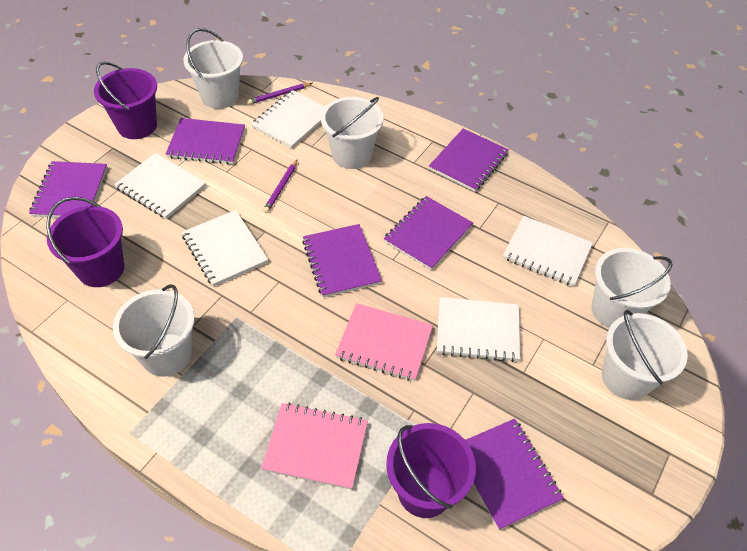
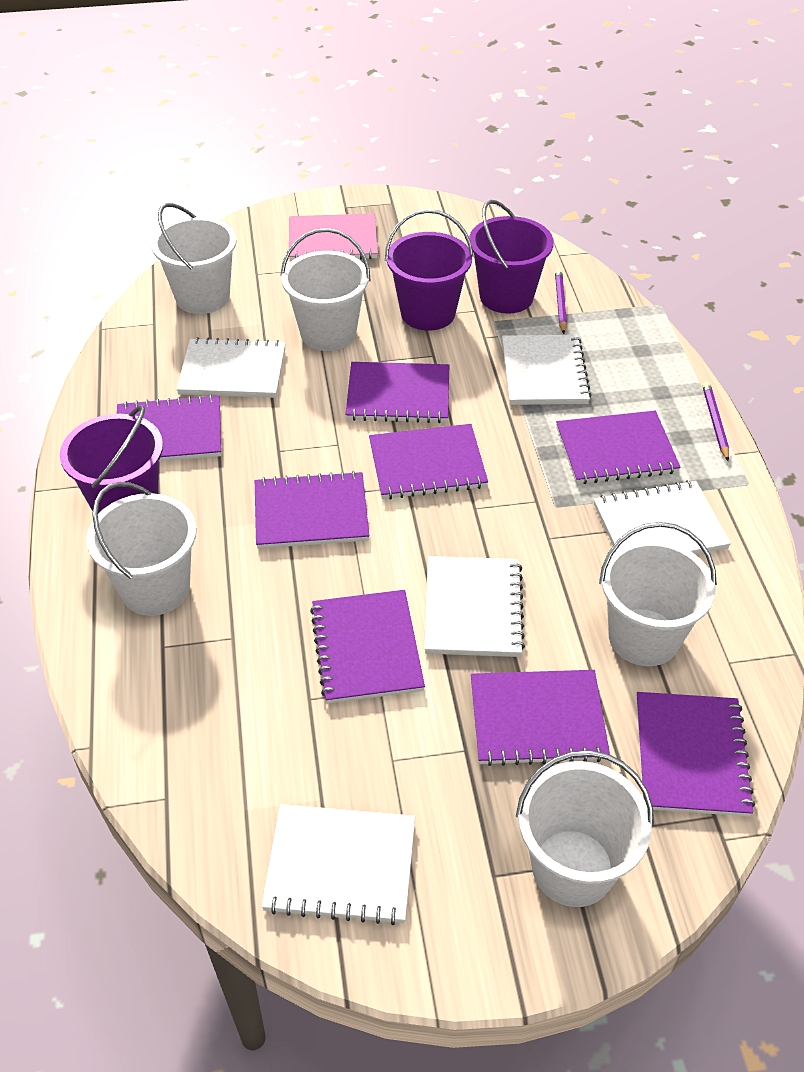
pink notebook: 2 -> 1
purple notebook: 6 -> 8

